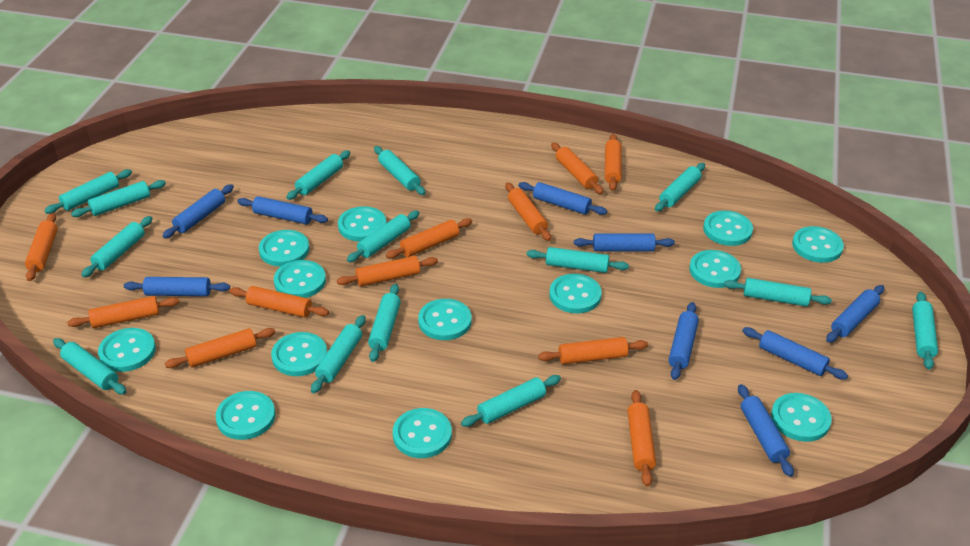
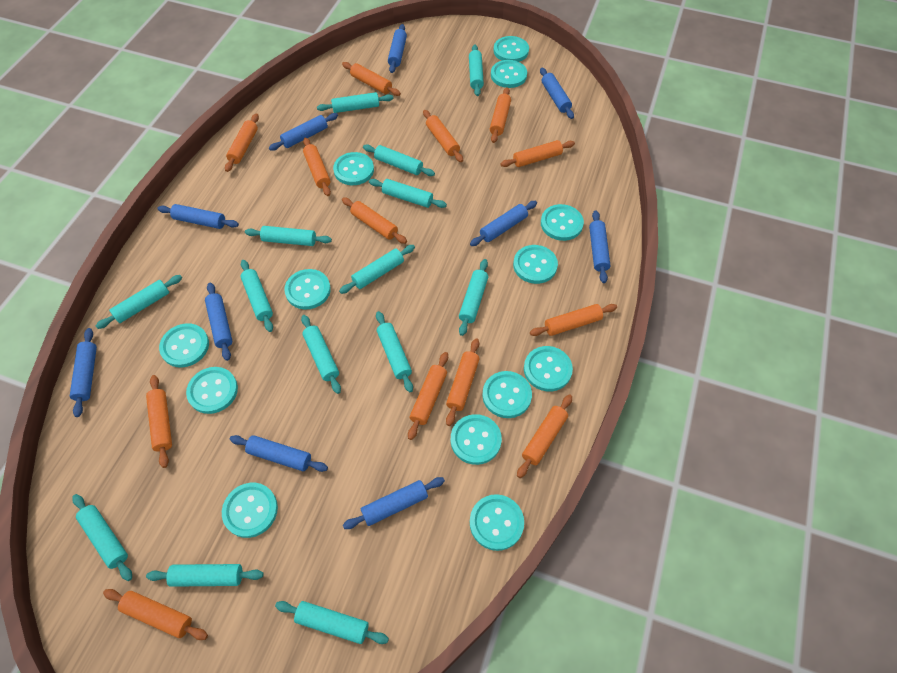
blue rolling pin: 9 -> 10
orange rolling pin: 11 -> 13

